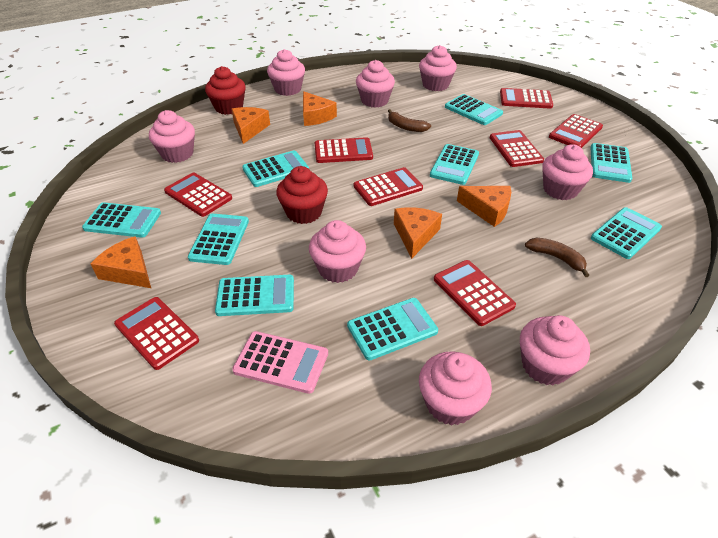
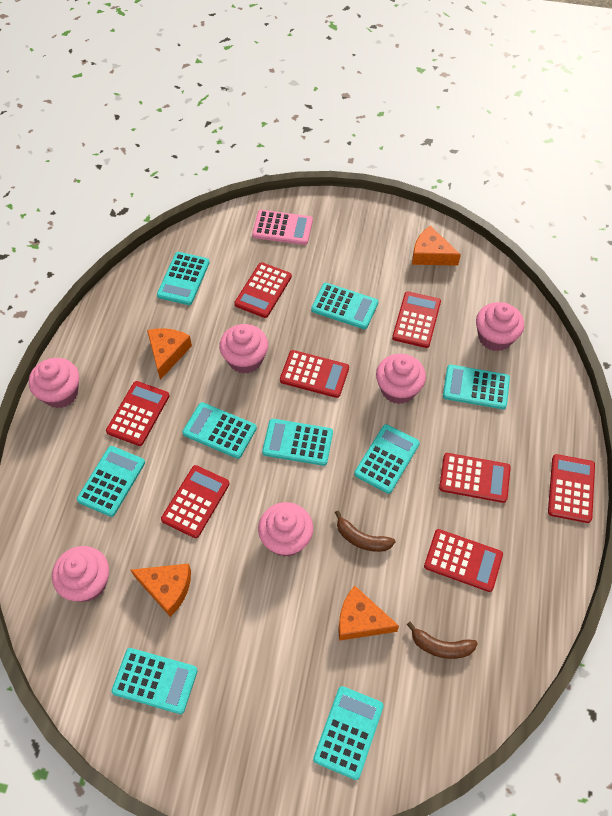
orange cheese: 5 -> 4
pink cupcake: 8 -> 6
red cupcake: 2 -> 0

